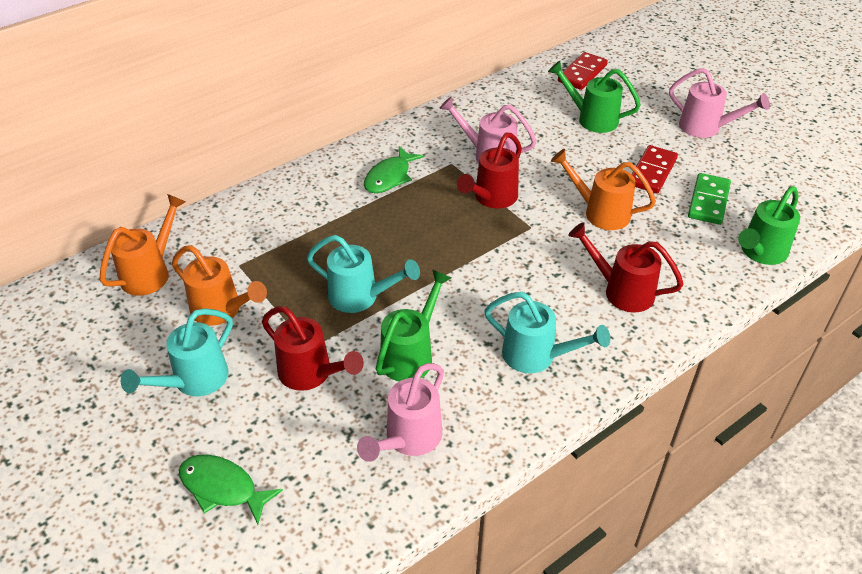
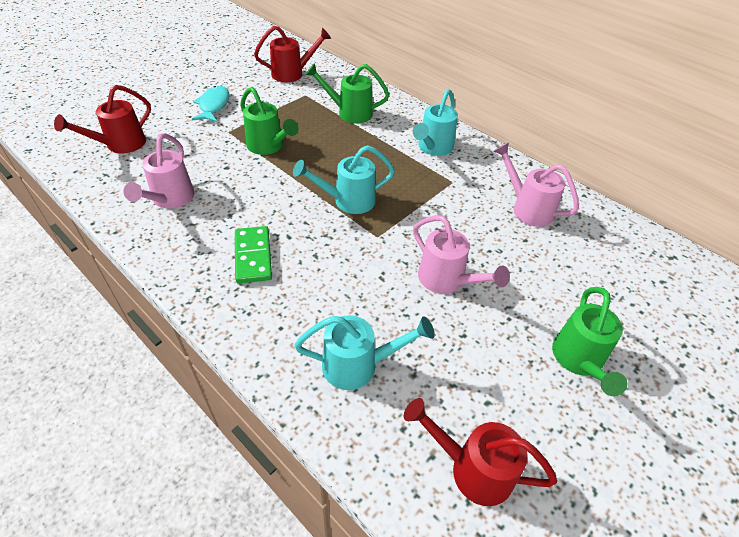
green fish: 2 -> 0
orange watering can: 3 -> 0
red domino: 2 -> 0
turquoise fish: 0 -> 1

